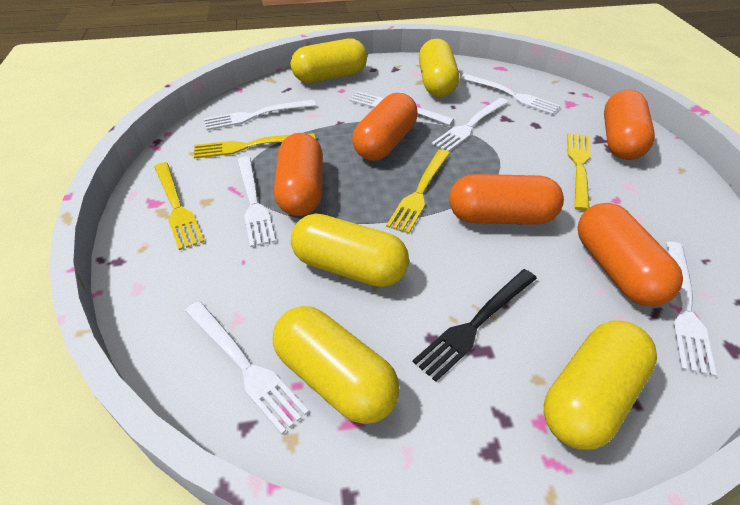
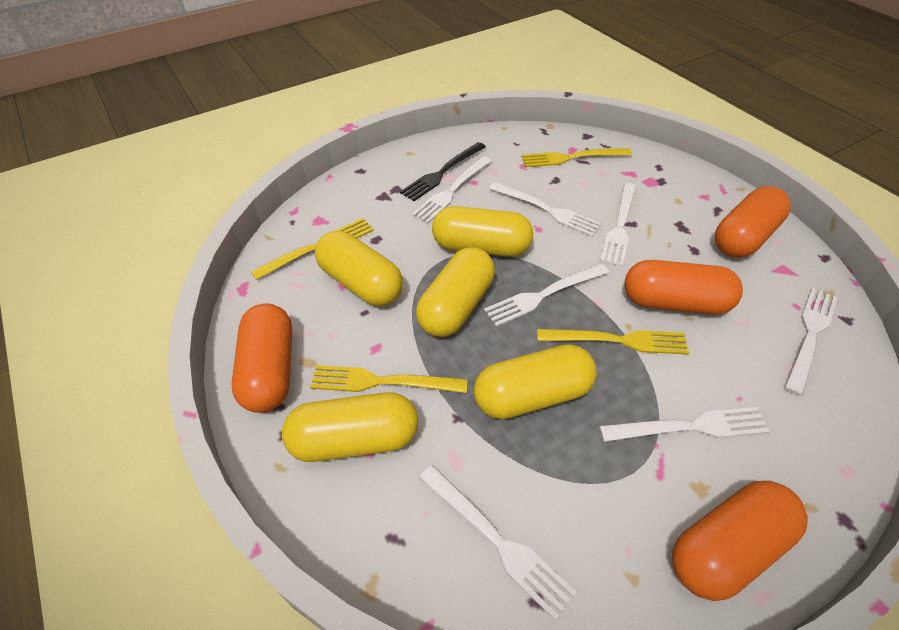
orange capsule: 5 -> 4

